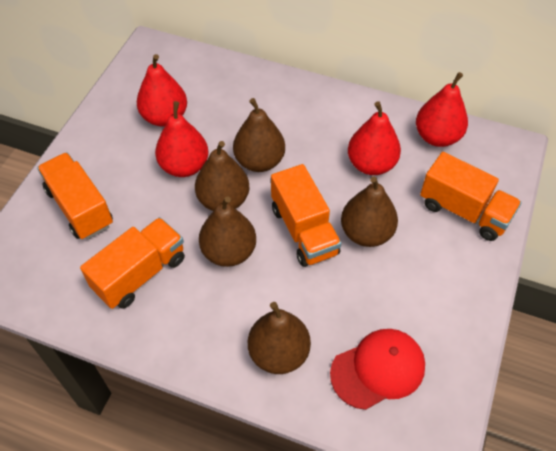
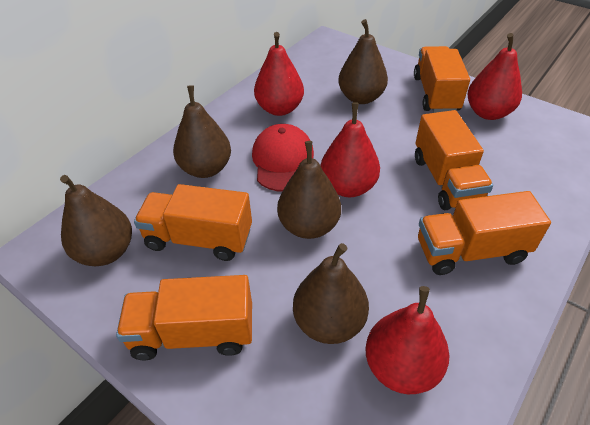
orange truck: 4 -> 5

